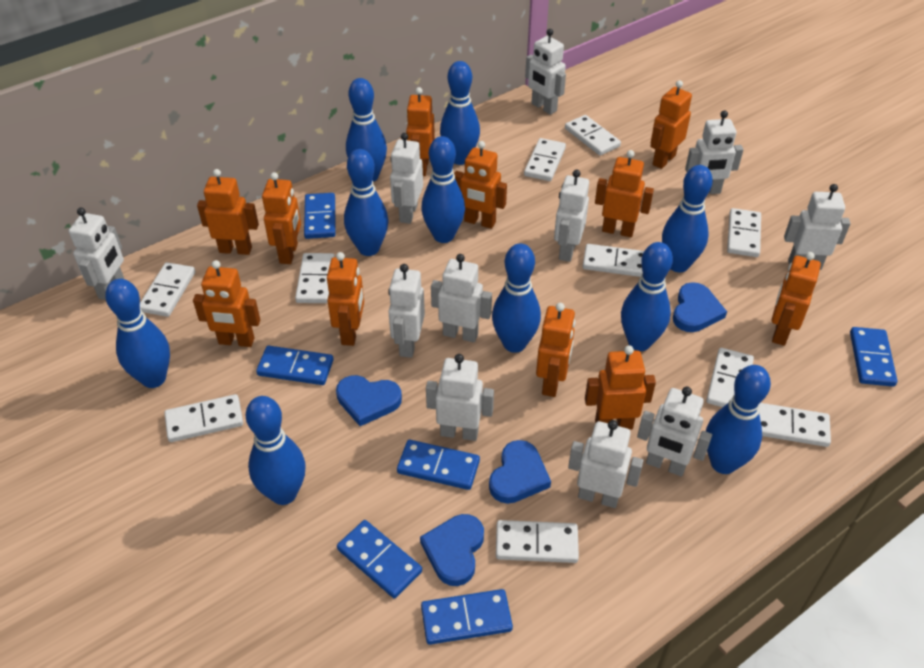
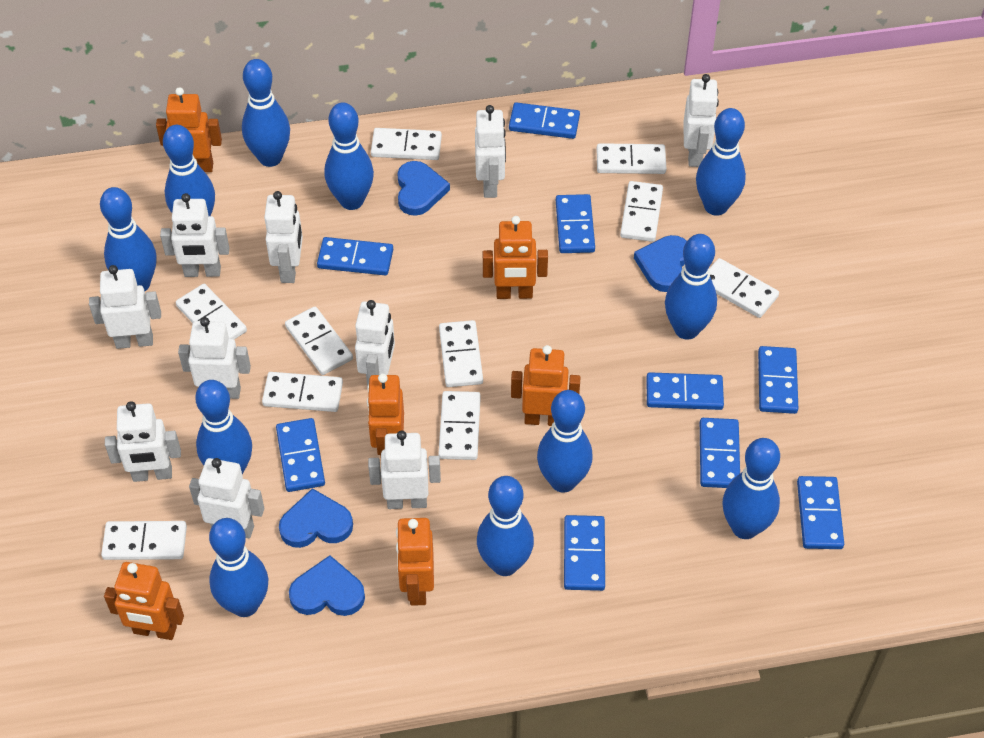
blue bowling pin: 10 -> 11
blue domino: 6 -> 9
orange robot: 11 -> 6
white robot: 11 -> 10

